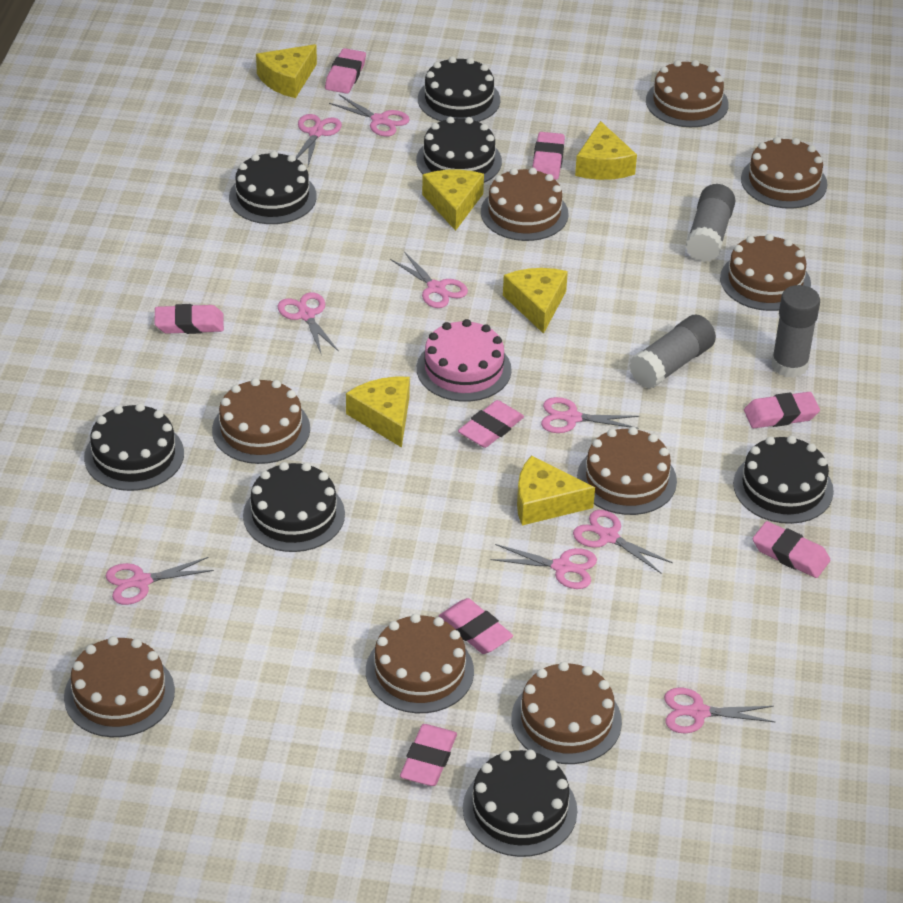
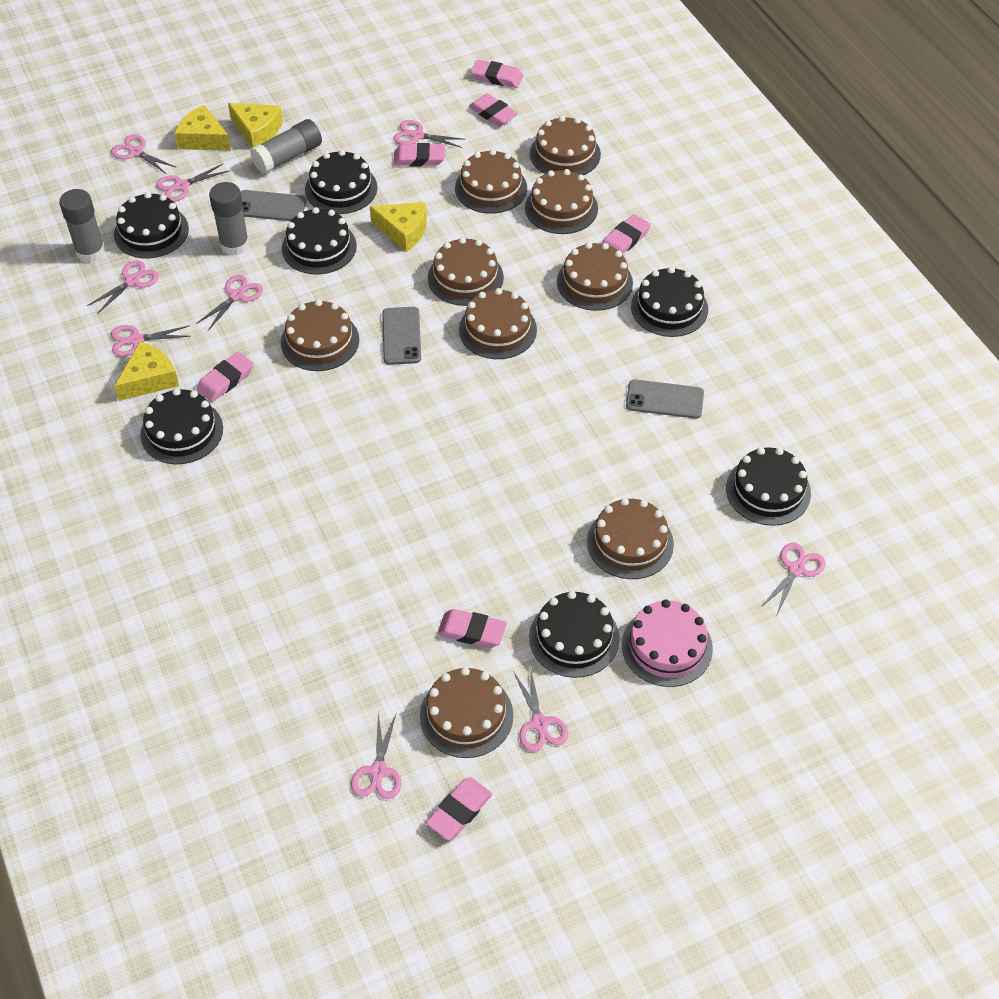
grey phone: 0 -> 3
pink eraser: 8 -> 7
yellow cheese: 6 -> 4

